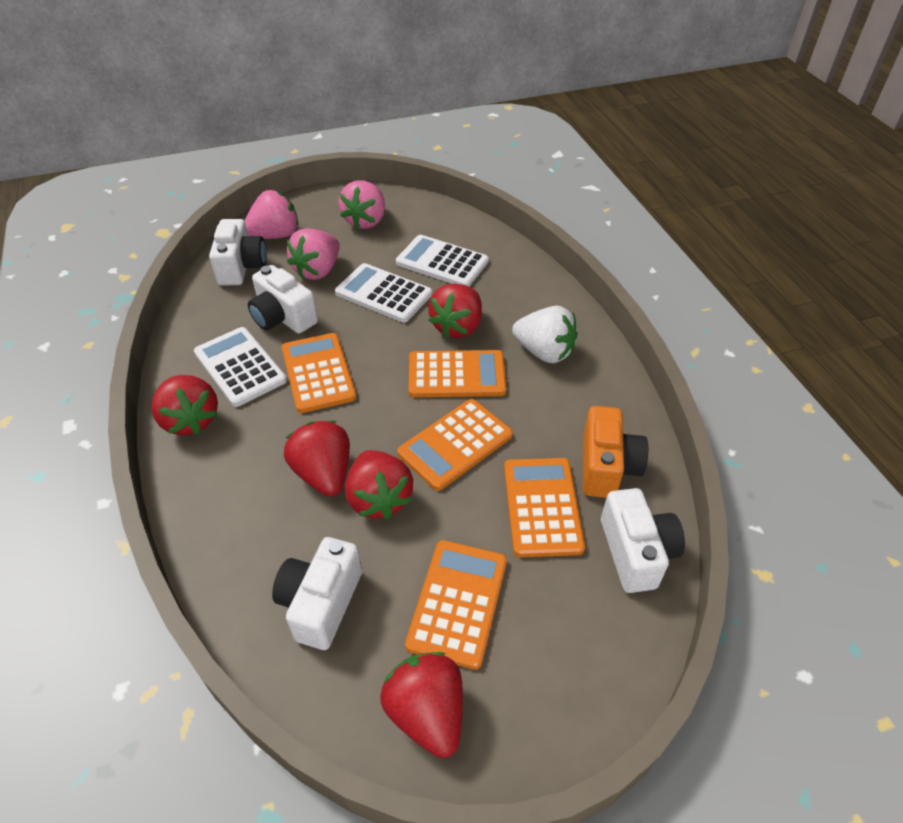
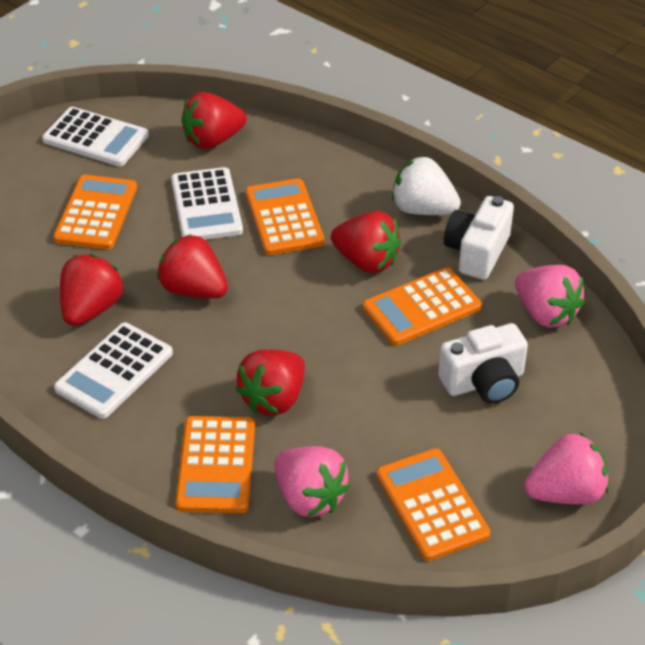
orange camera: 1 -> 0
white camera: 4 -> 2

